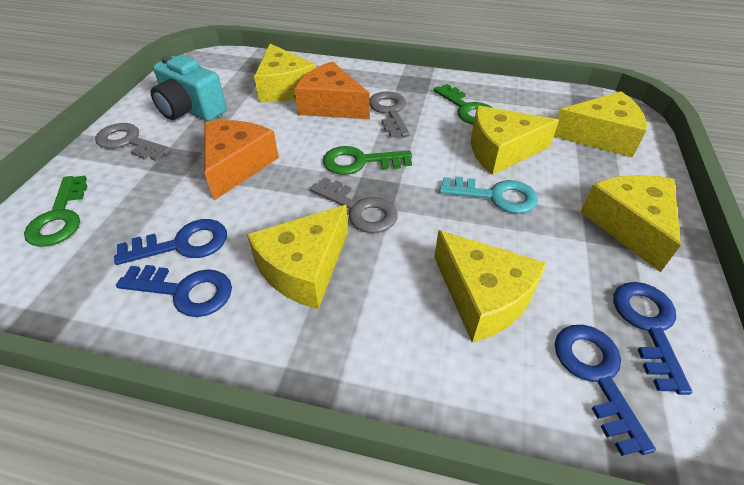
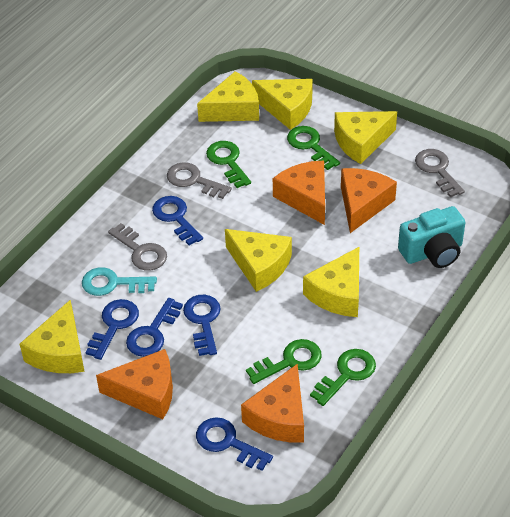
blue key: 4 -> 5
green key: 3 -> 4
orange cheese: 2 -> 4

